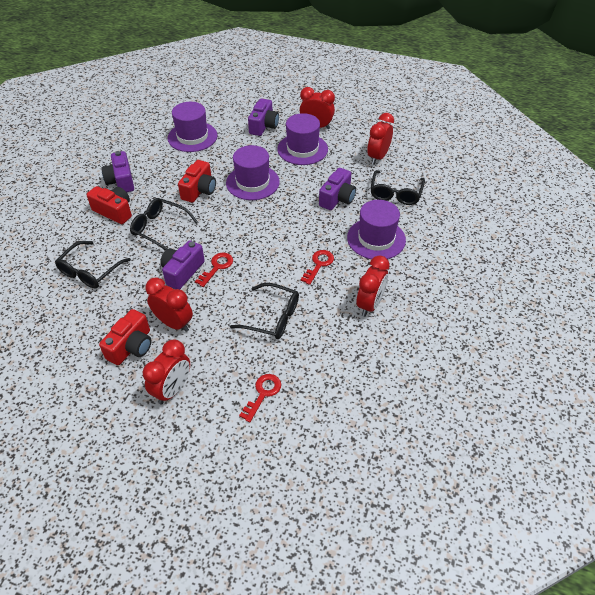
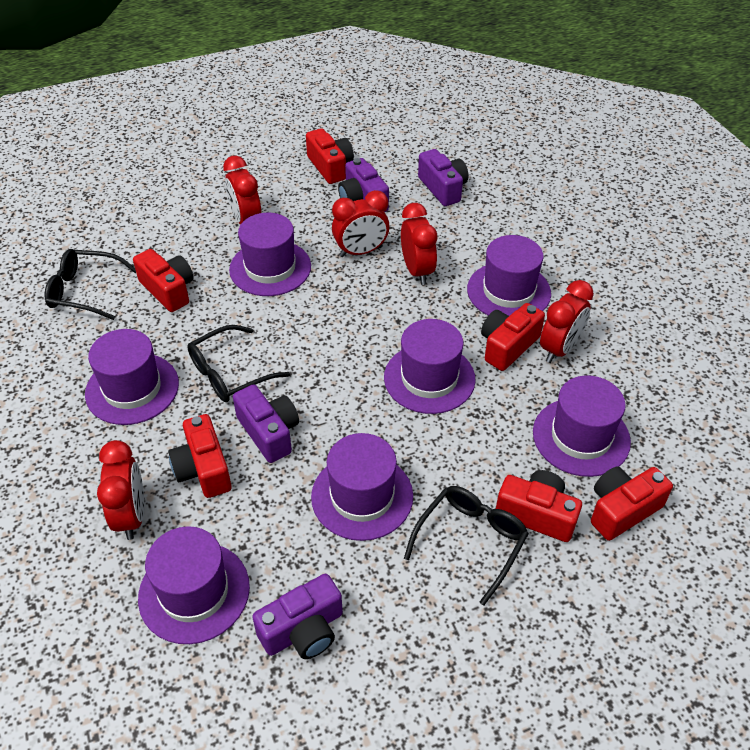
black glasses: 4 -> 3
purple hat: 4 -> 7
red camera: 3 -> 6
red key: 3 -> 0

